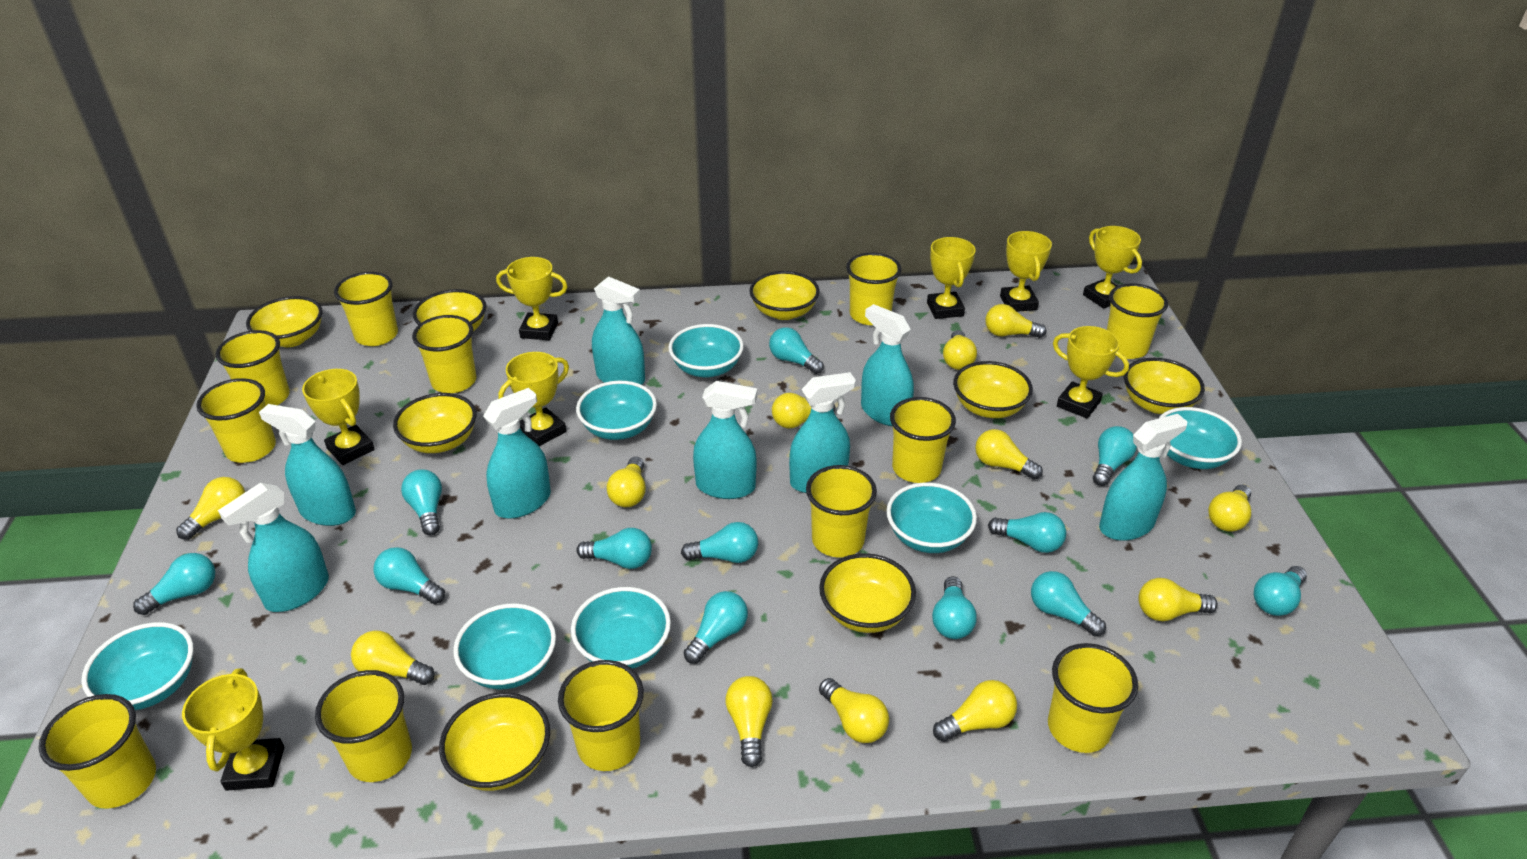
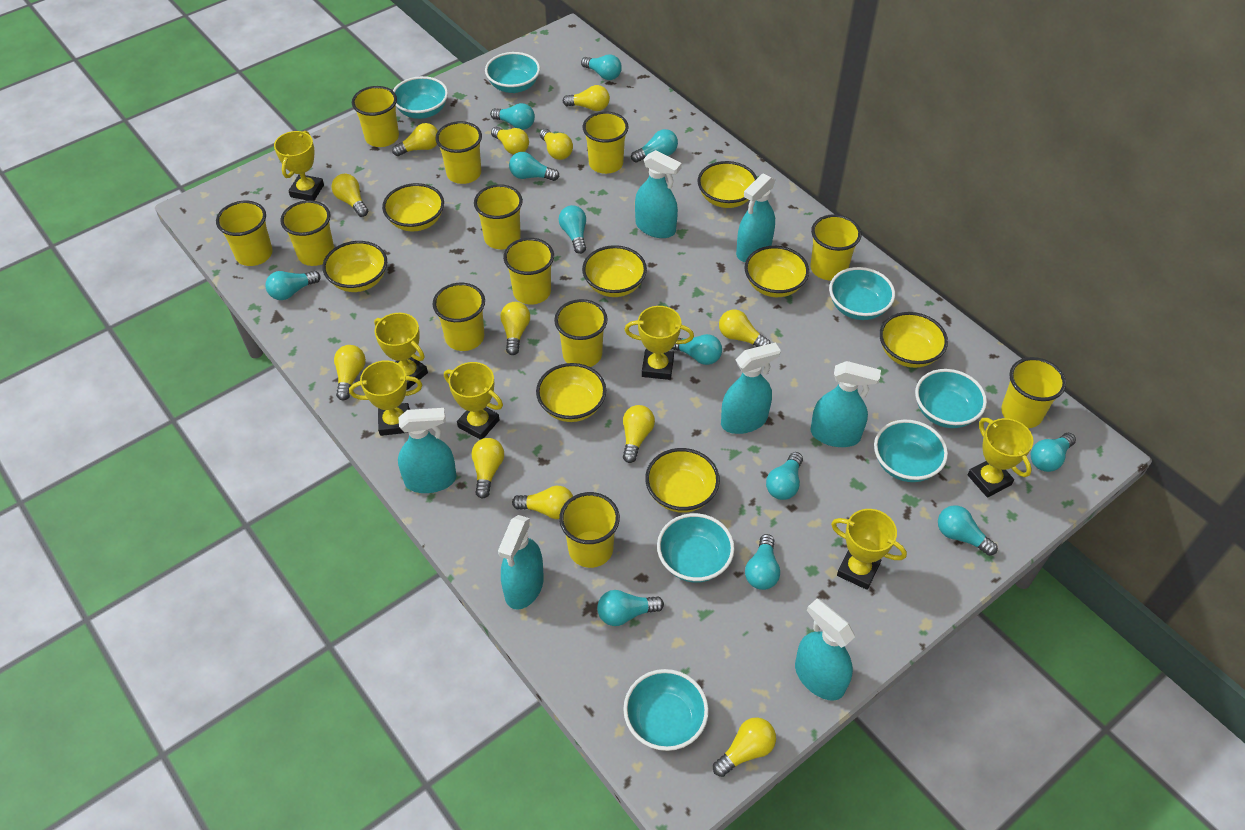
turquoise spray bottle: 8 -> 7
yellow trophy: 8 -> 7

